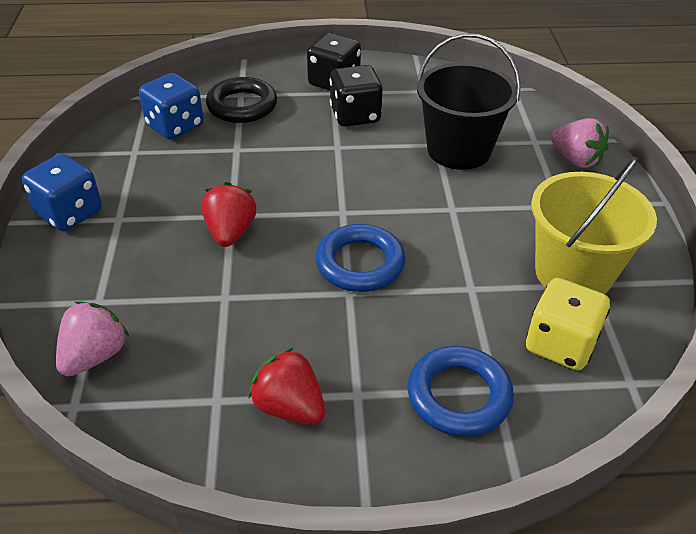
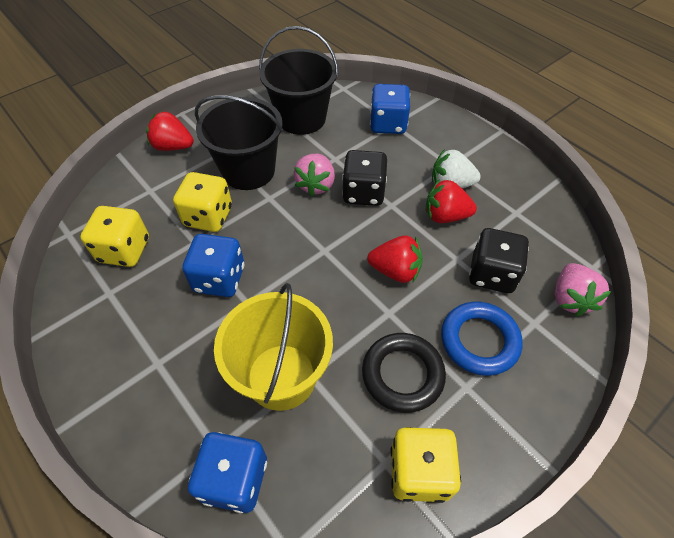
black bucket: 1 -> 2
blue dice: 2 -> 3
blue ring: 2 -> 1
red strawberry: 2 -> 3
white strawberry: 0 -> 1
yellow dice: 1 -> 3

